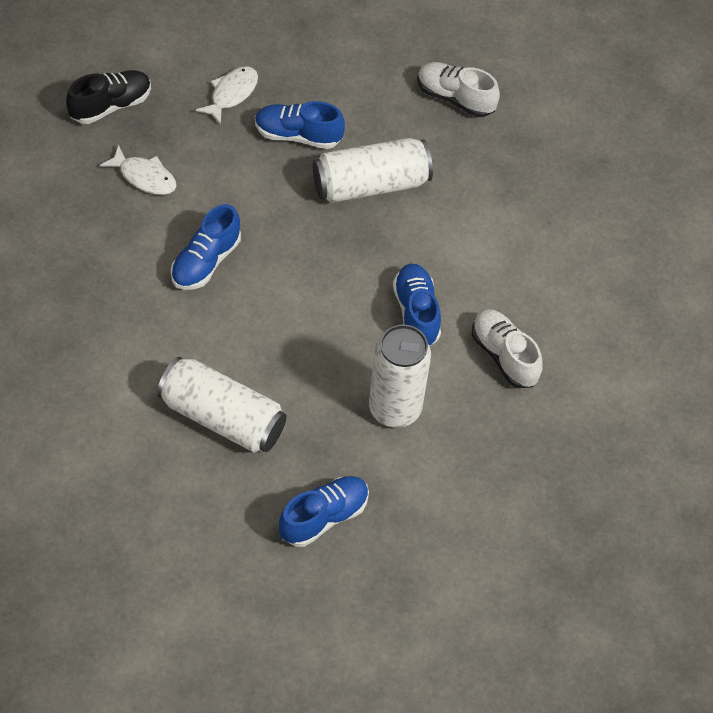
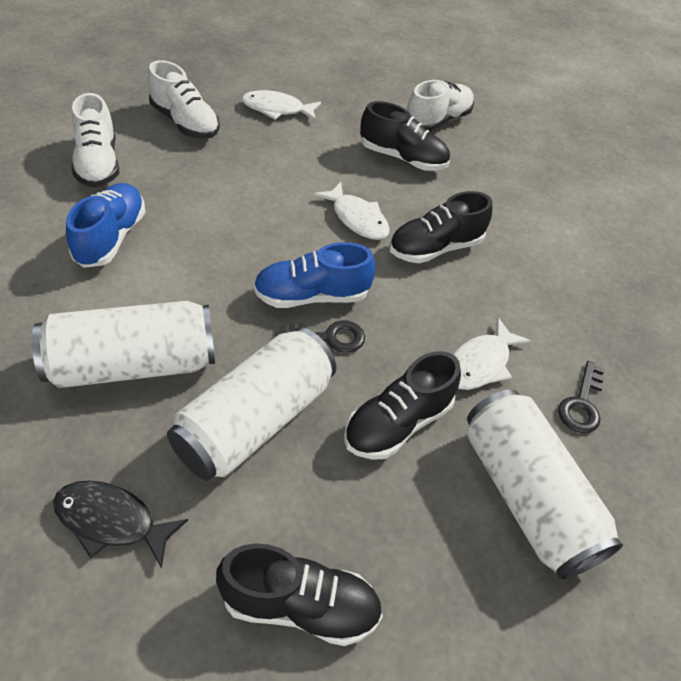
black fish: 0 -> 1
black key: 0 -> 2
black shoe: 1 -> 4
blue shoe: 4 -> 2
white fish: 2 -> 3
white shoe: 2 -> 3

